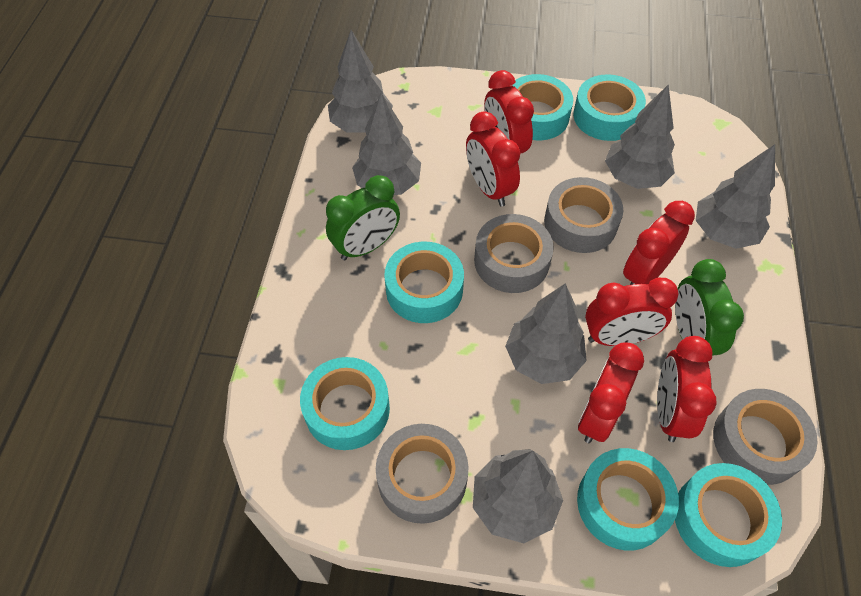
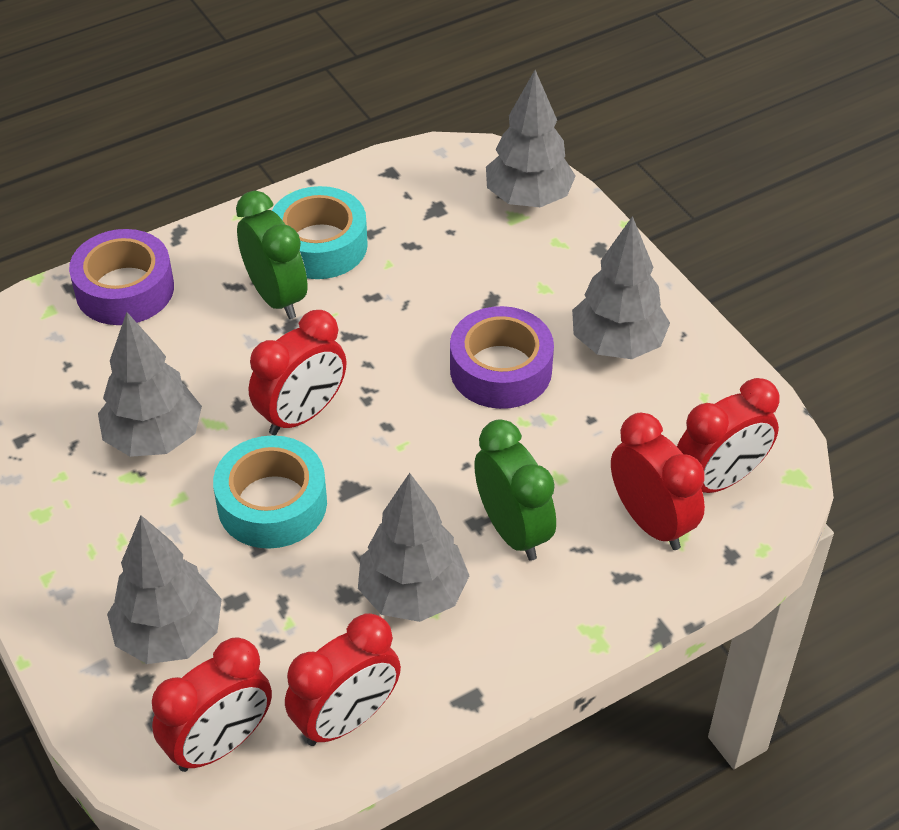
grey tape: 4 -> 0
grey tree: 6 -> 5
purple tape: 0 -> 2
red clock: 6 -> 5
turquoise tape: 6 -> 2

